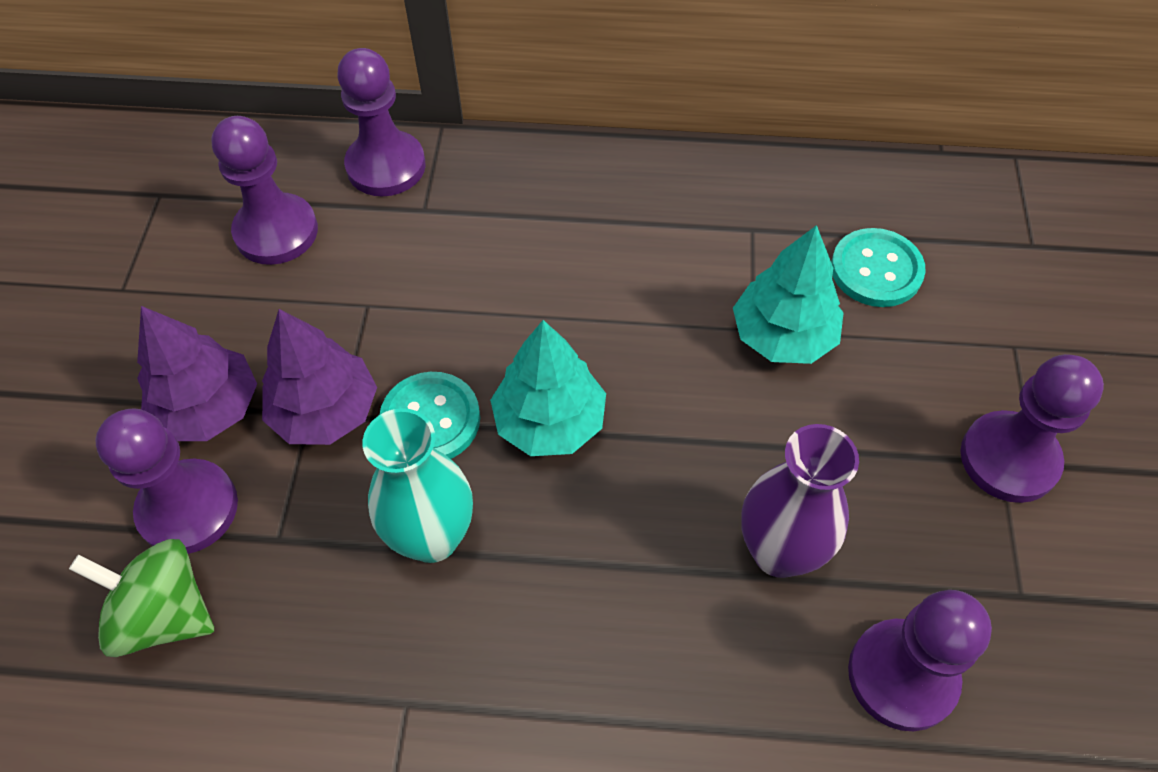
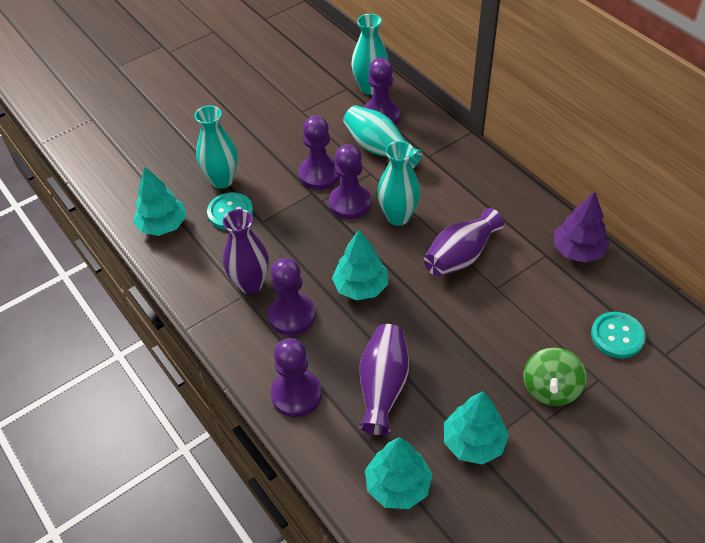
purple tree: 2 -> 1
purple vase: 1 -> 3
turquoise tree: 2 -> 4
turquoise vase: 1 -> 4

